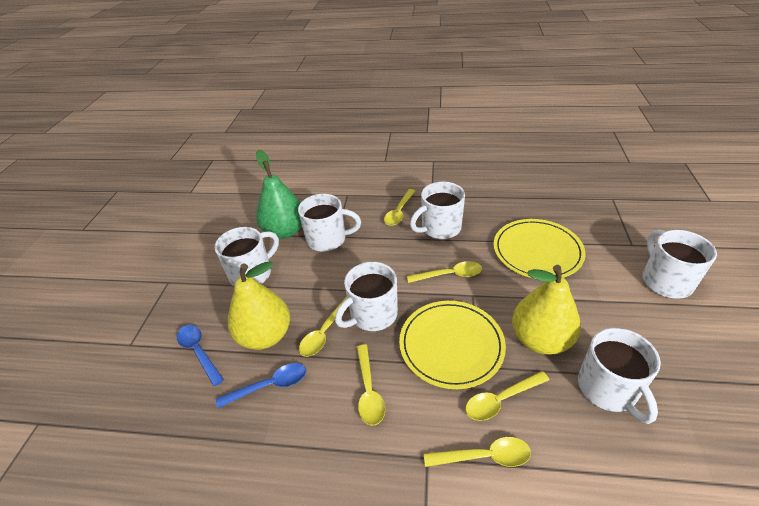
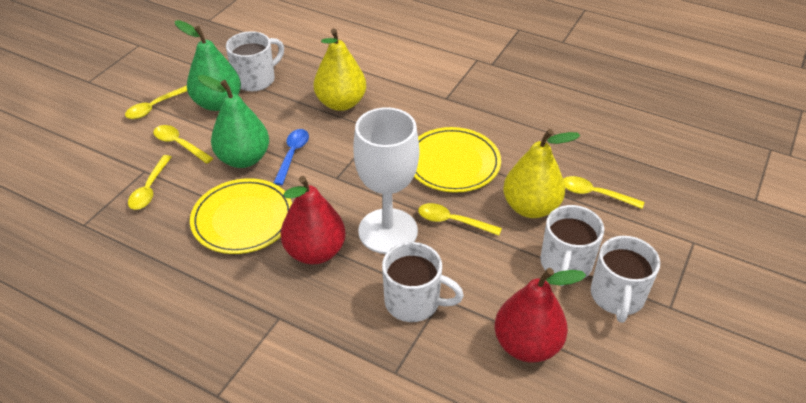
blue spoon: 2 -> 1
green pear: 1 -> 2
red pear: 0 -> 2
white goblet: 0 -> 1
white mug: 6 -> 4
yellow spoon: 6 -> 5

